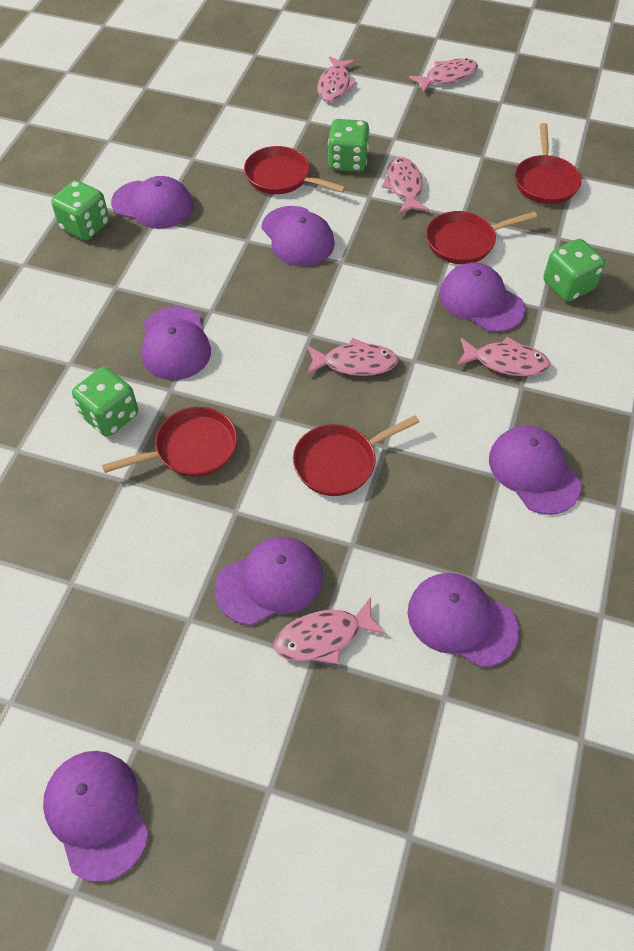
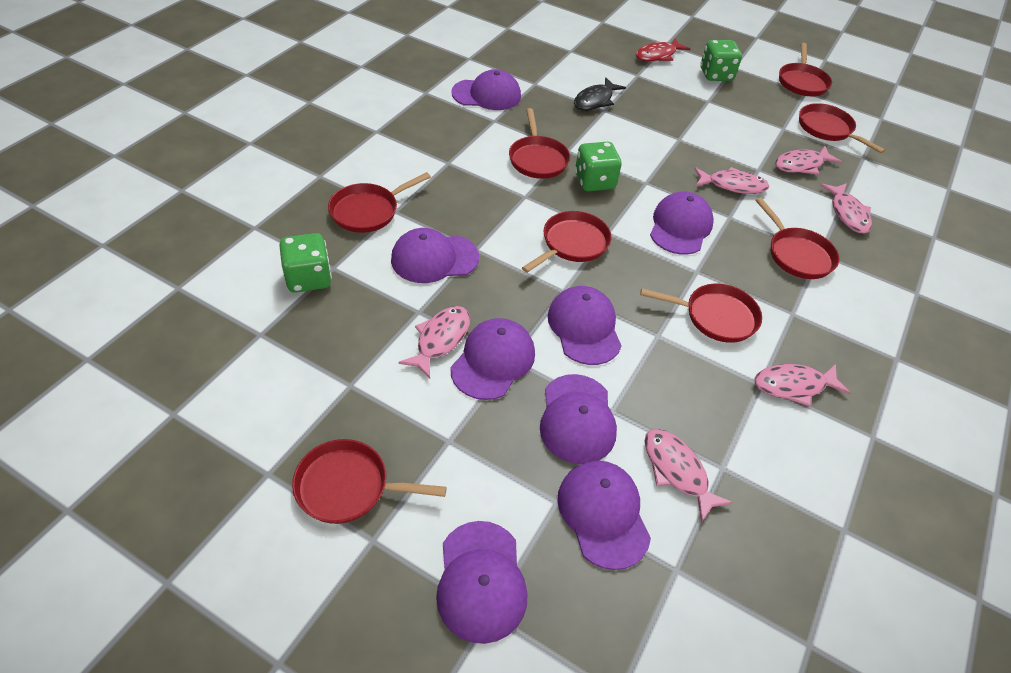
black fish: 0 -> 1
green dice: 4 -> 3
red fish: 0 -> 1
red pan: 5 -> 8

